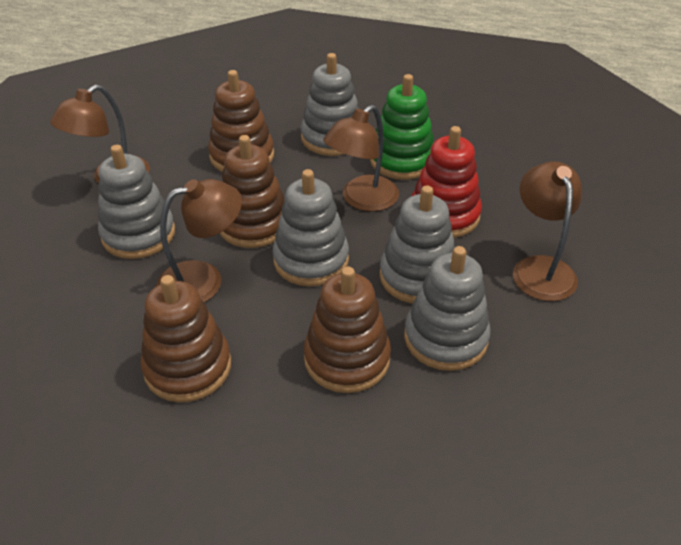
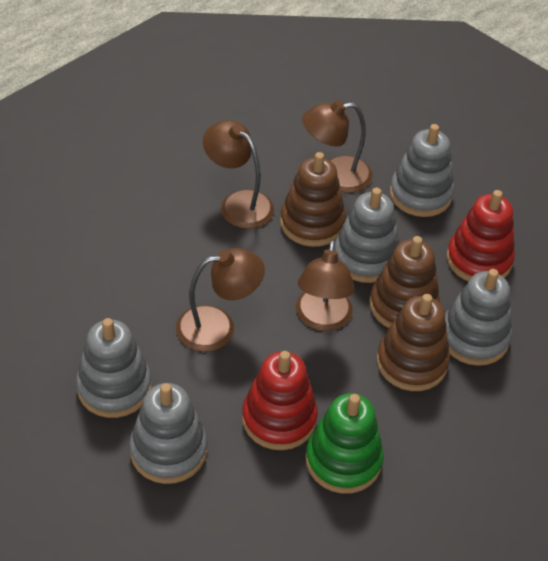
brown stacking toy: 4 -> 3
red stacking toy: 1 -> 2

